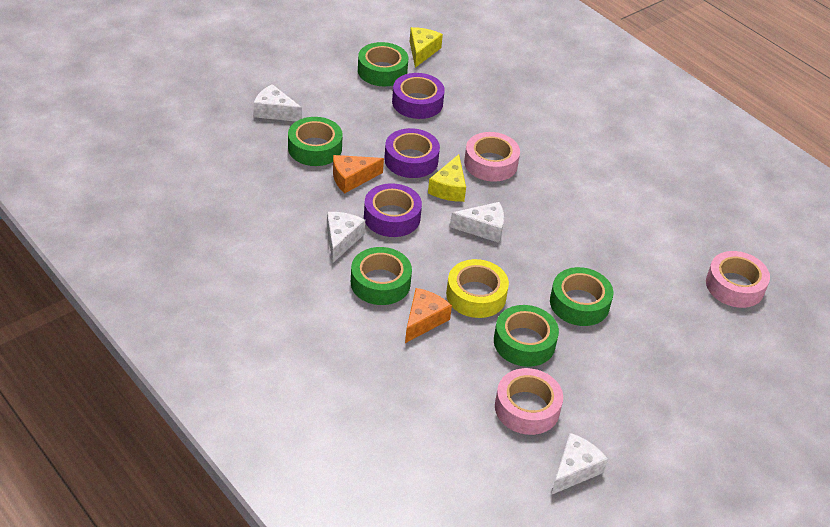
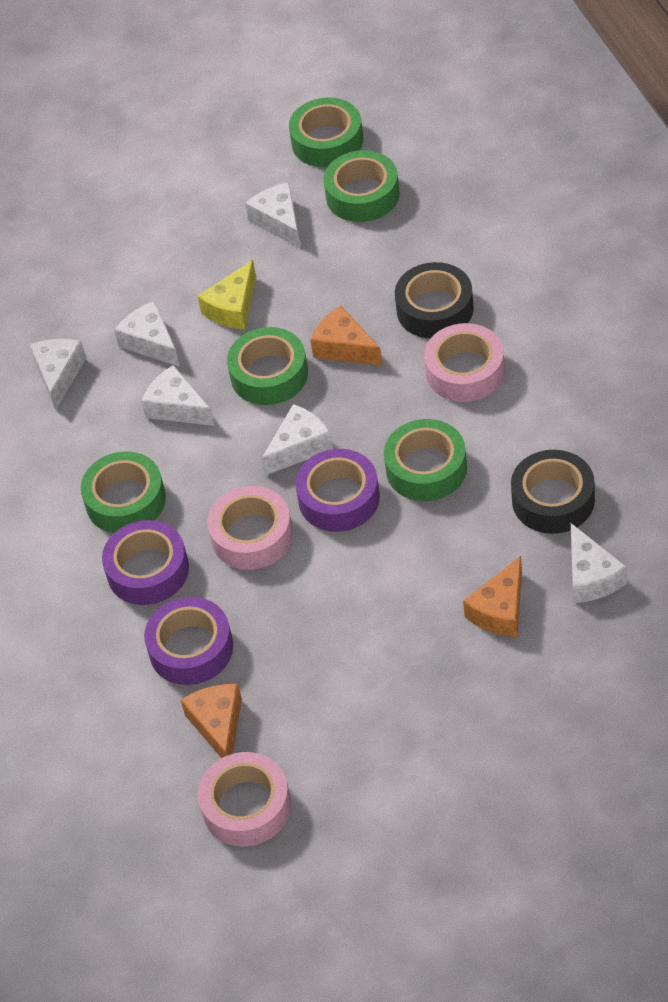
black tape: 0 -> 2
orange cheese: 2 -> 3
white cheese: 4 -> 6
yellow cheese: 2 -> 1
yellow tape: 1 -> 0

